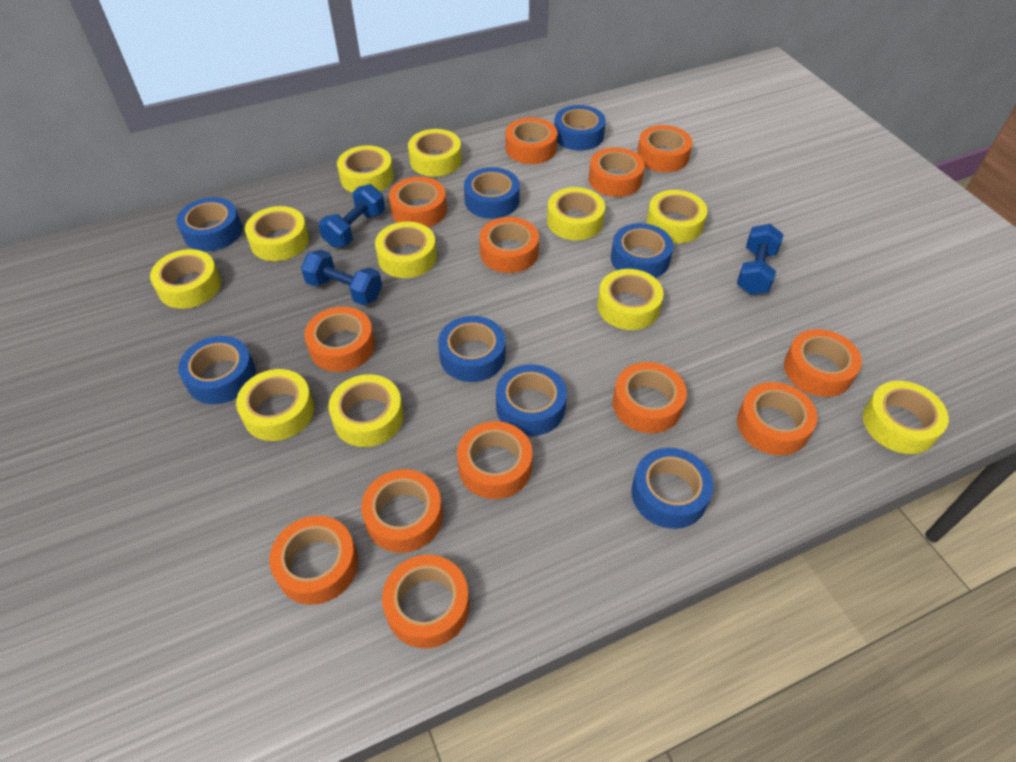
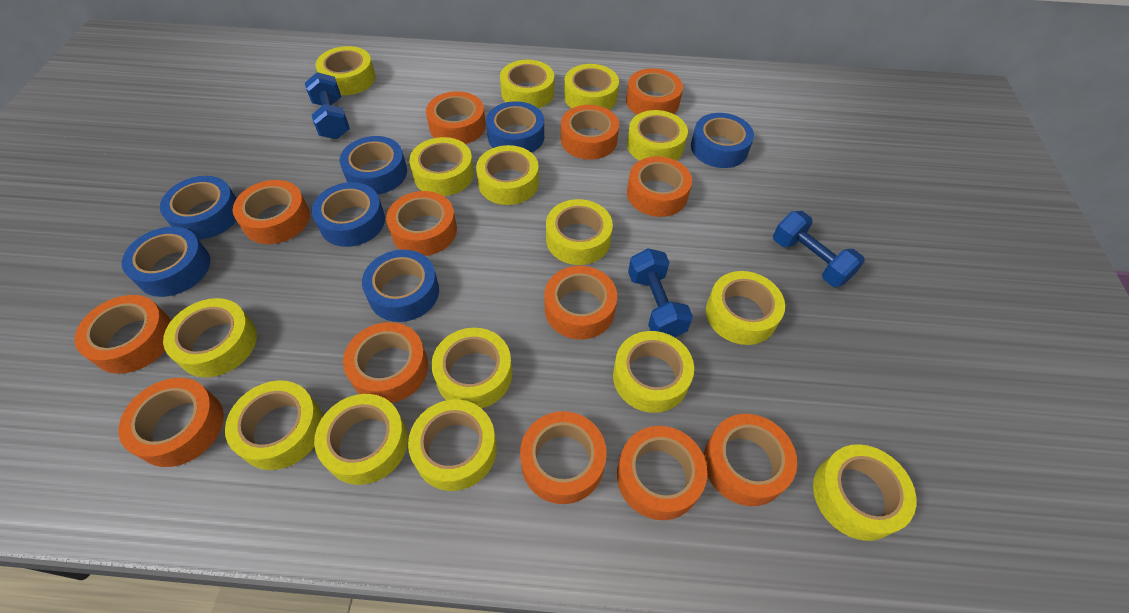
blue tape: 8 -> 7
yellow tape: 11 -> 15

